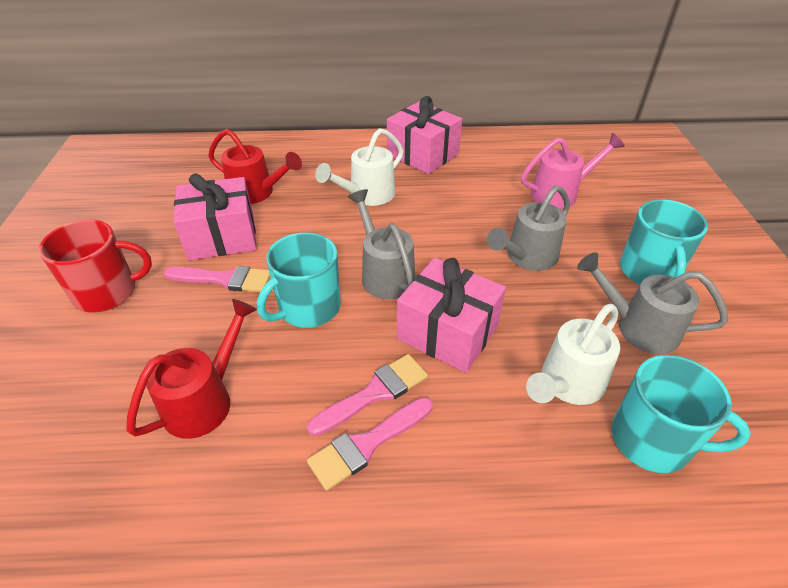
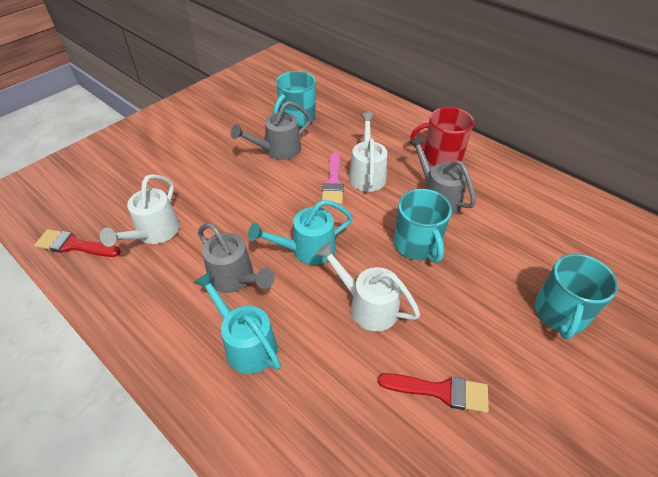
pink brush: 3 -> 1
pink gift: 3 -> 0
pink watering can: 1 -> 0
red brush: 0 -> 2
red watering can: 2 -> 0
turquoise watering can: 0 -> 2
white watering can: 2 -> 3

